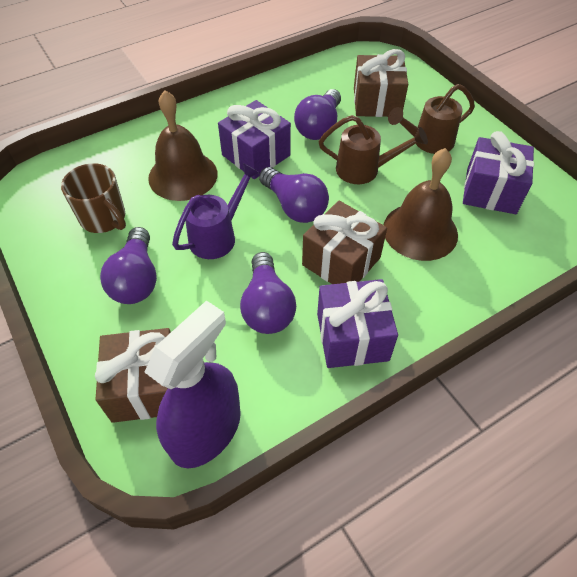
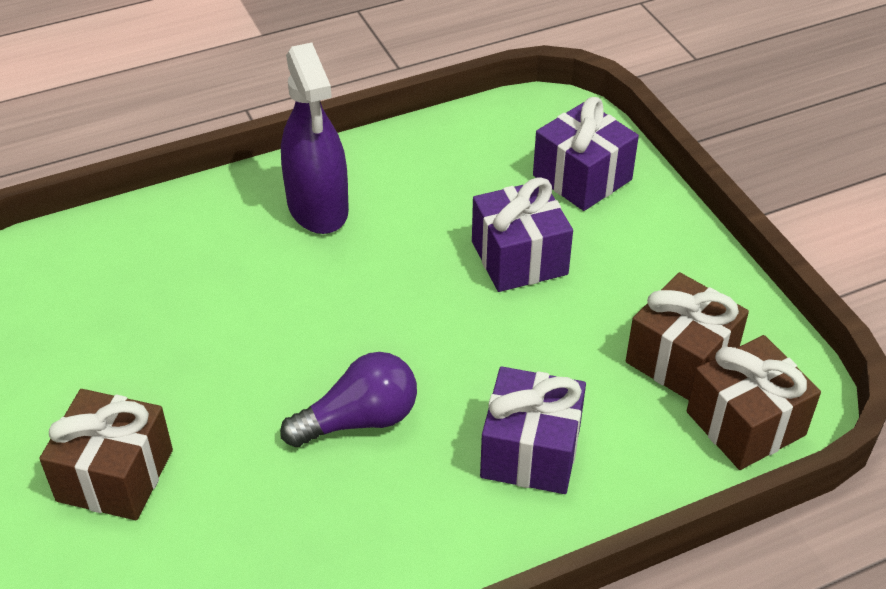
brown bell: 2 -> 0
brown mug: 1 -> 0
brown watering can: 2 -> 0
purple light bulb: 4 -> 1
purple watering can: 1 -> 0

